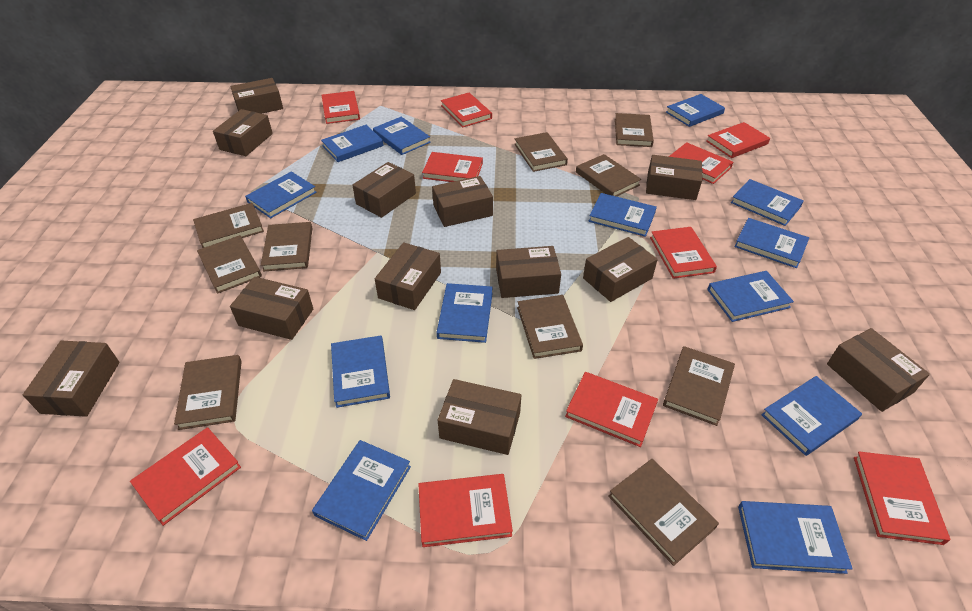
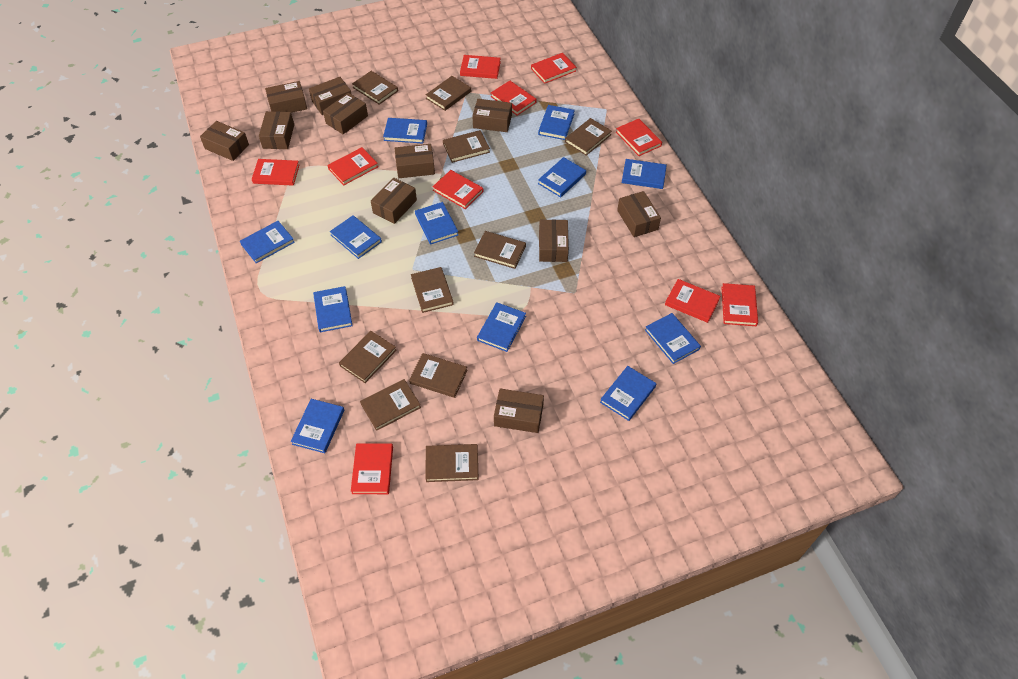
blue book: 13 -> 12
brown box: 12 -> 11

